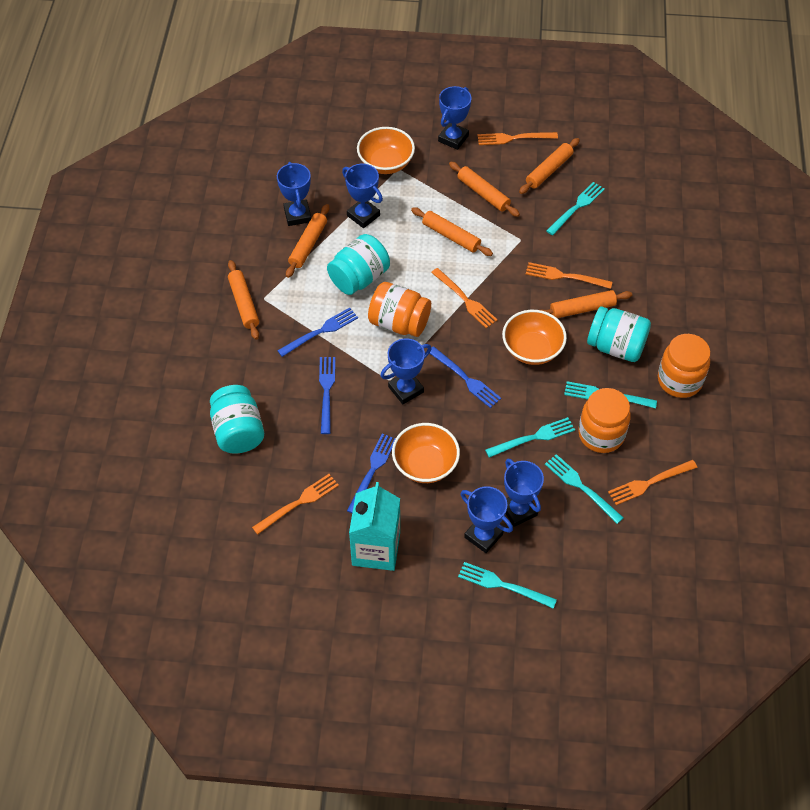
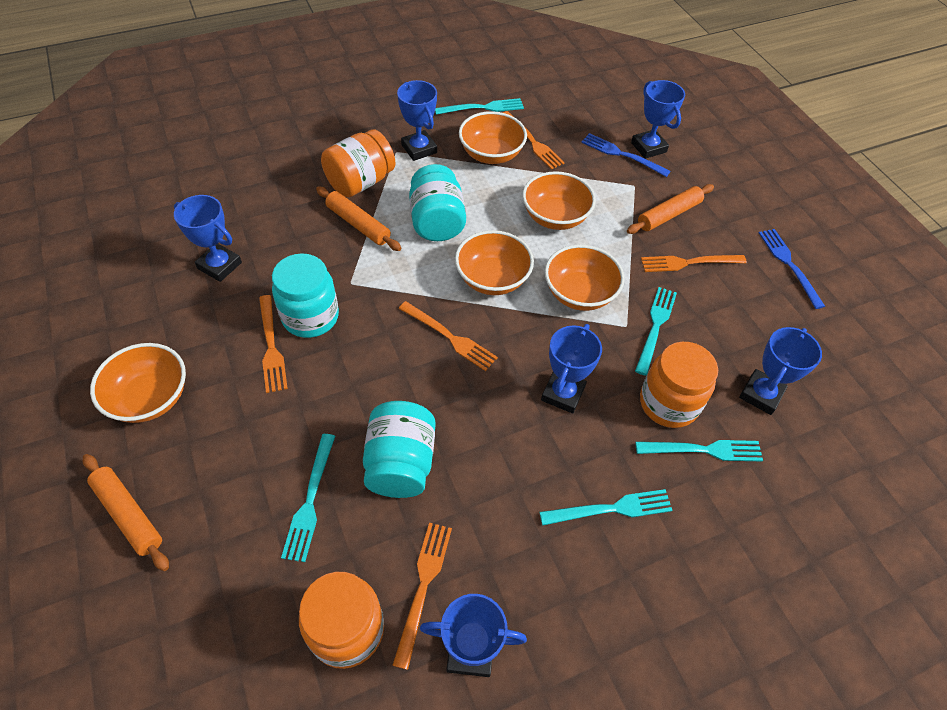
blue fork: 4 -> 2
orange bowl: 3 -> 5
orange rolling pin: 6 -> 3
turquoise carton: 1 -> 0

